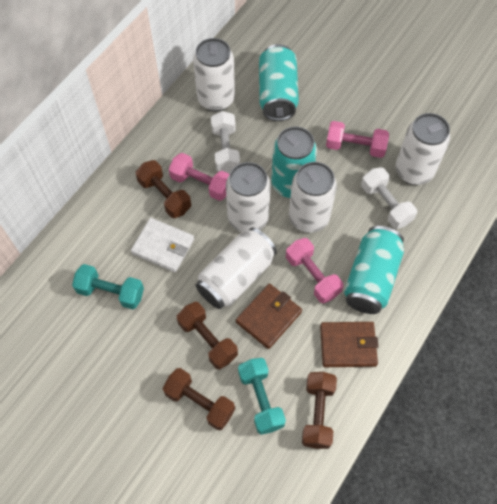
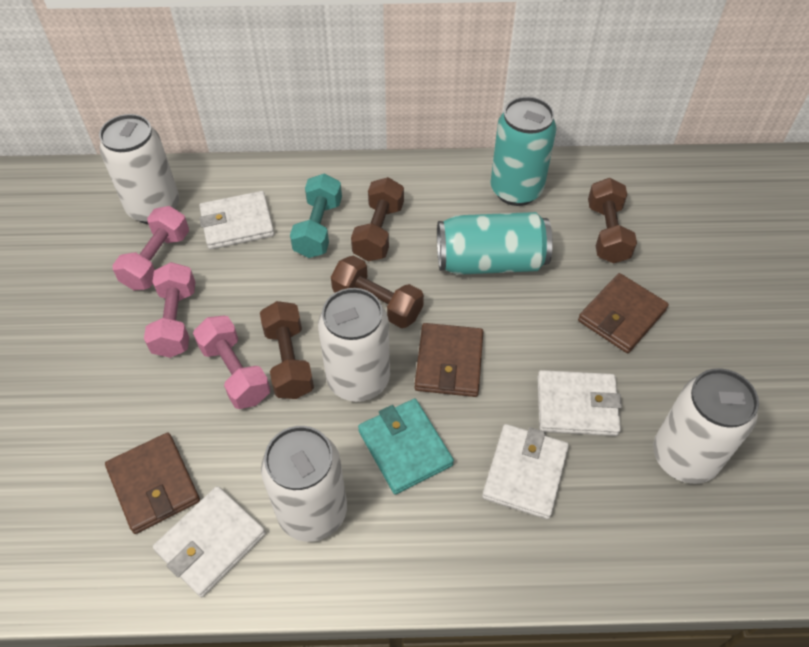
brown wallet: 2 -> 3
turquoise can: 3 -> 2
turquoise dumbbell: 2 -> 1
turquoise wallet: 0 -> 1
white can: 5 -> 4
white dumbbell: 2 -> 0
white wallet: 1 -> 4

